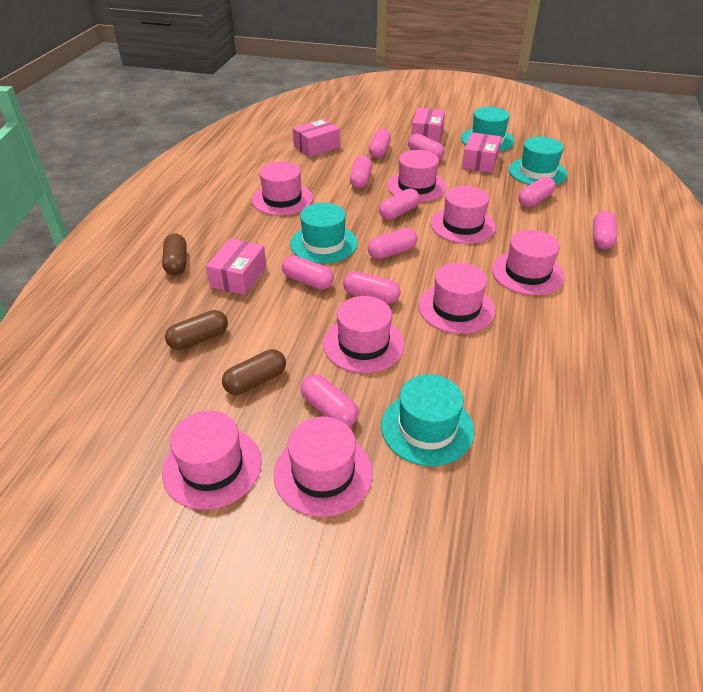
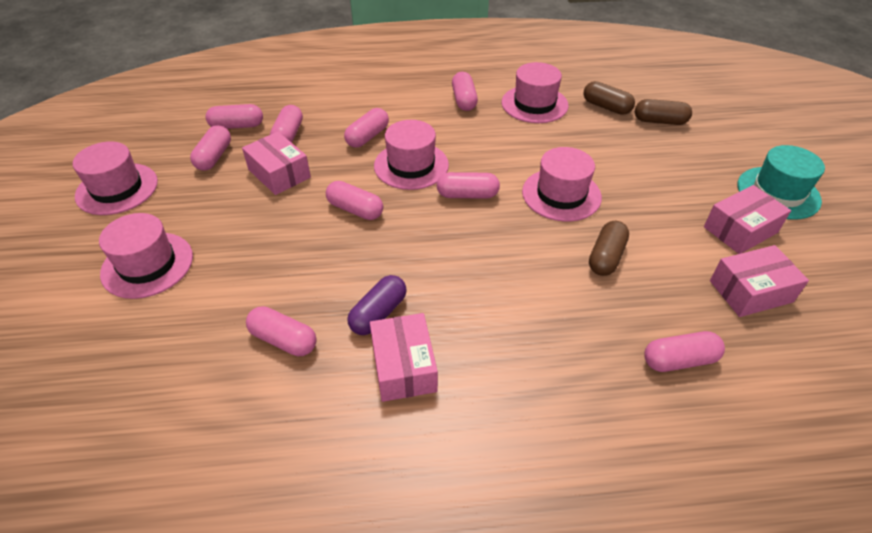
pink capsule: 10 -> 9
pink hat: 8 -> 5
purple capsule: 0 -> 1
turquoise hat: 4 -> 1

